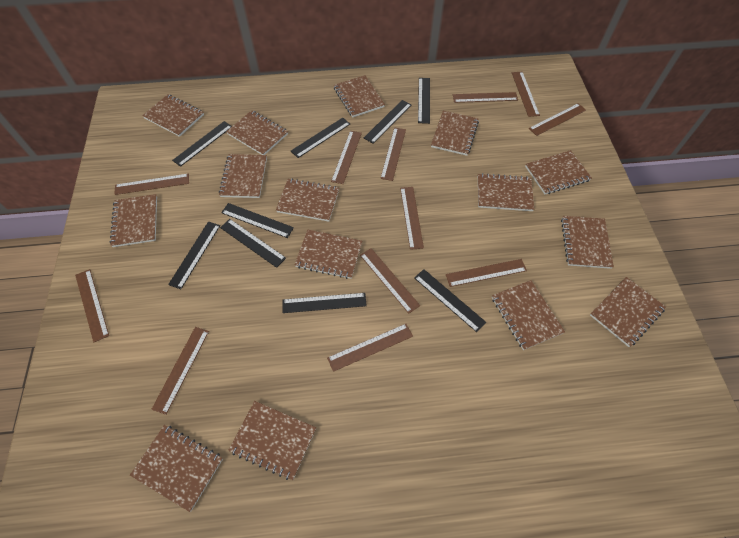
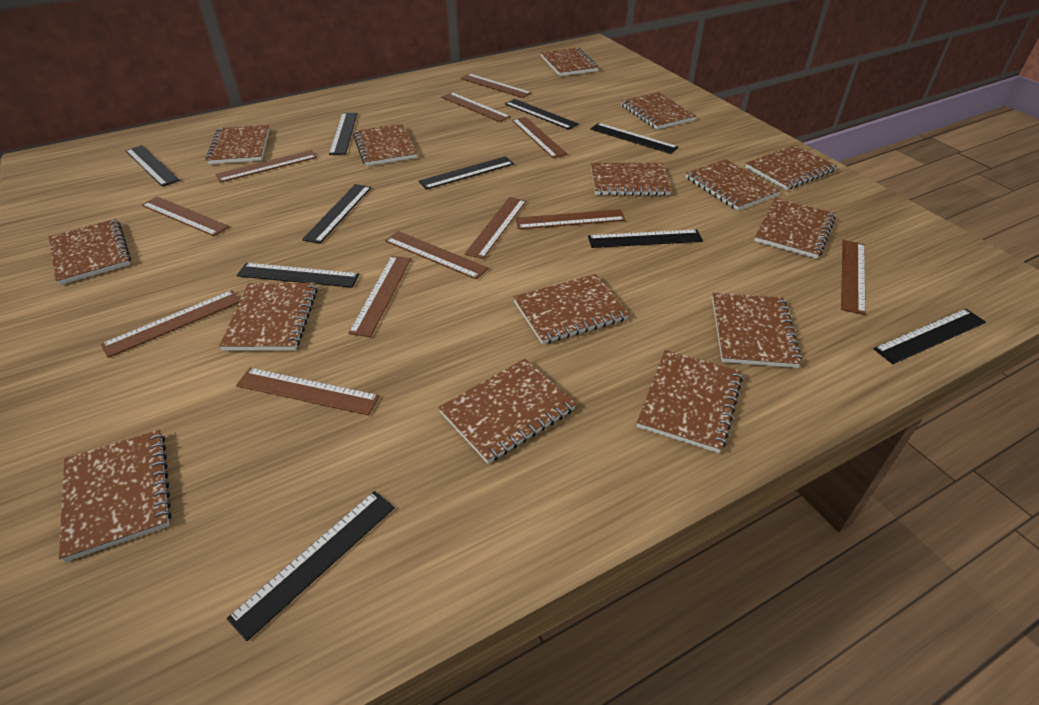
black ruler: 9 -> 10

